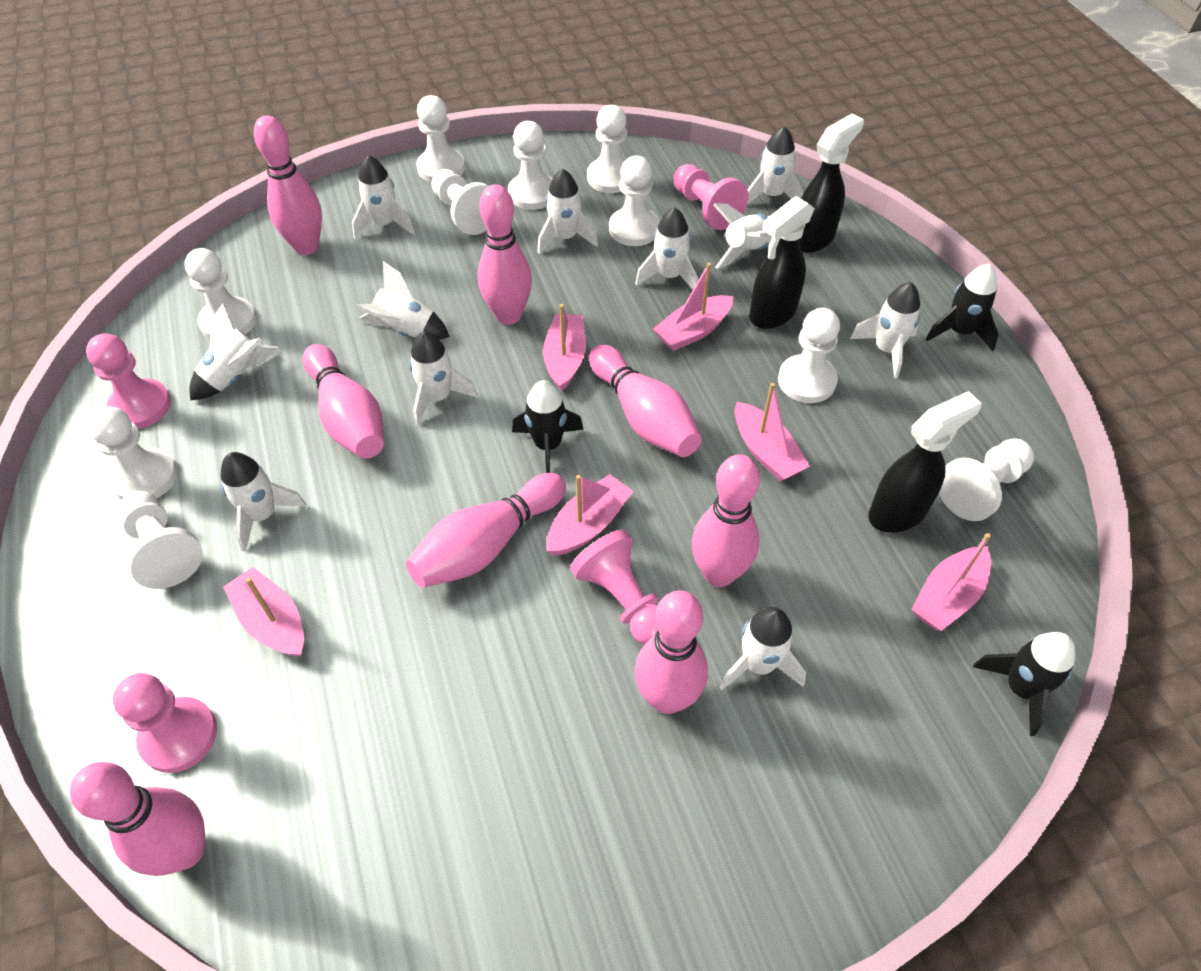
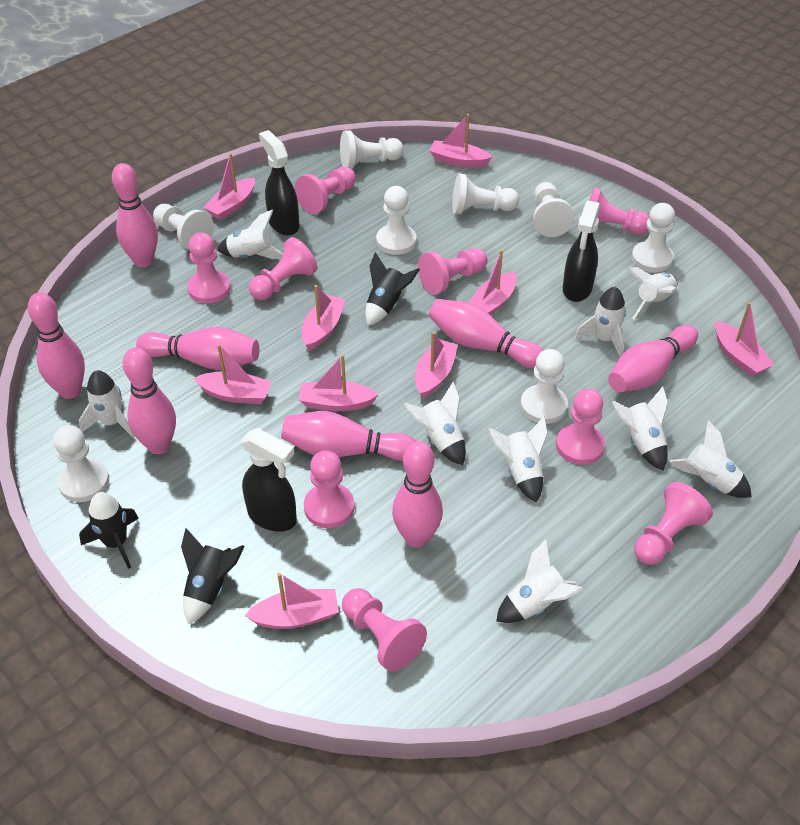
pink boat: 6 -> 9
pink pawn: 4 -> 9
white pawn: 10 -> 8
white rocket: 11 -> 9

